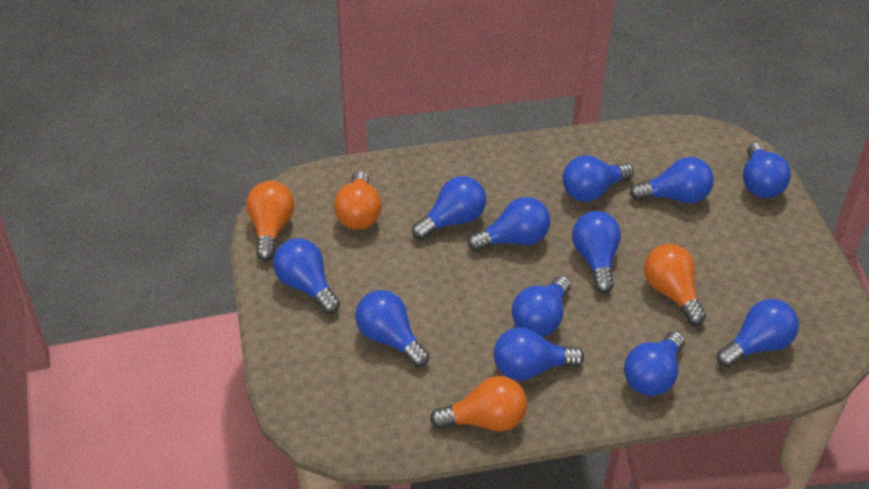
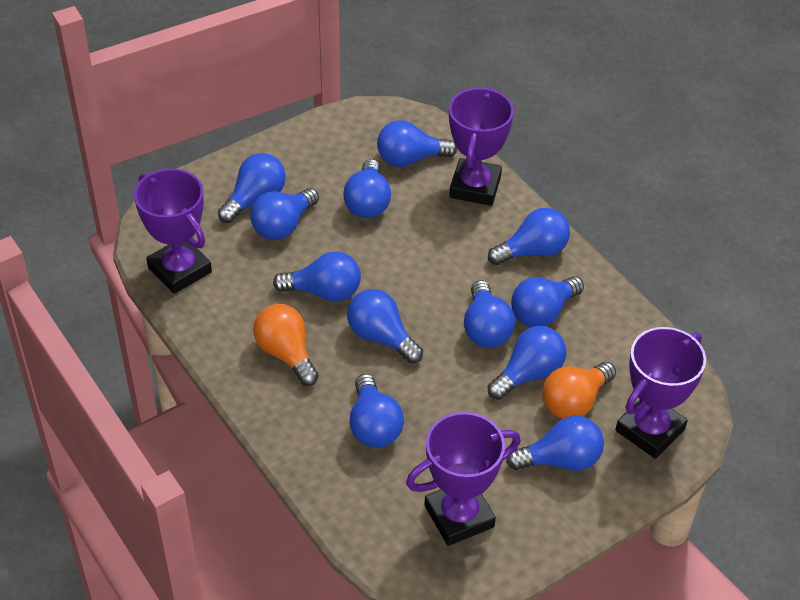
orange light bulb: 4 -> 2
purple trophy: 0 -> 4

